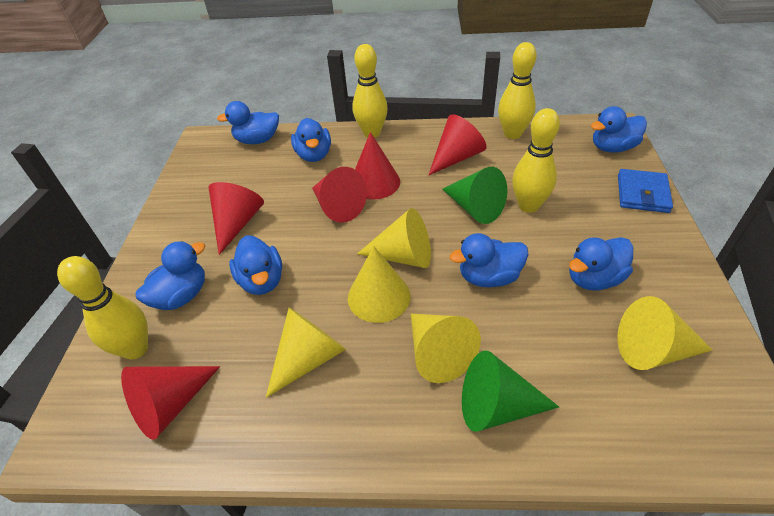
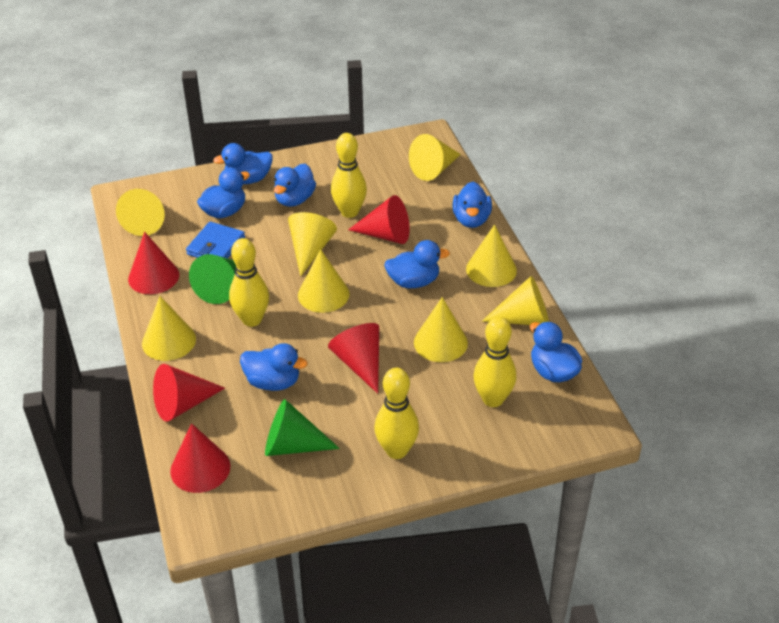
yellow cone: 5 -> 8

